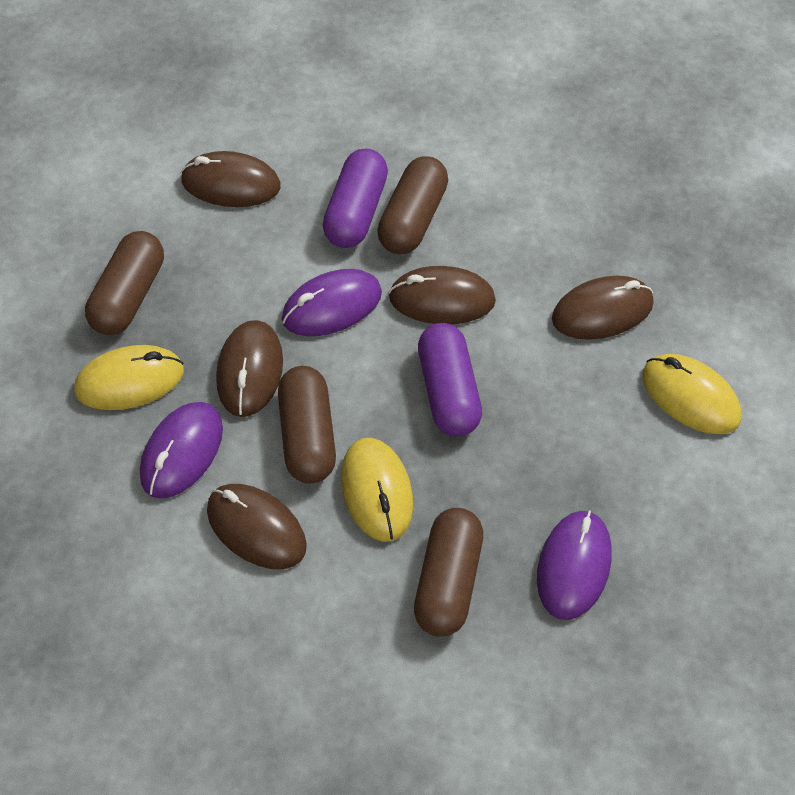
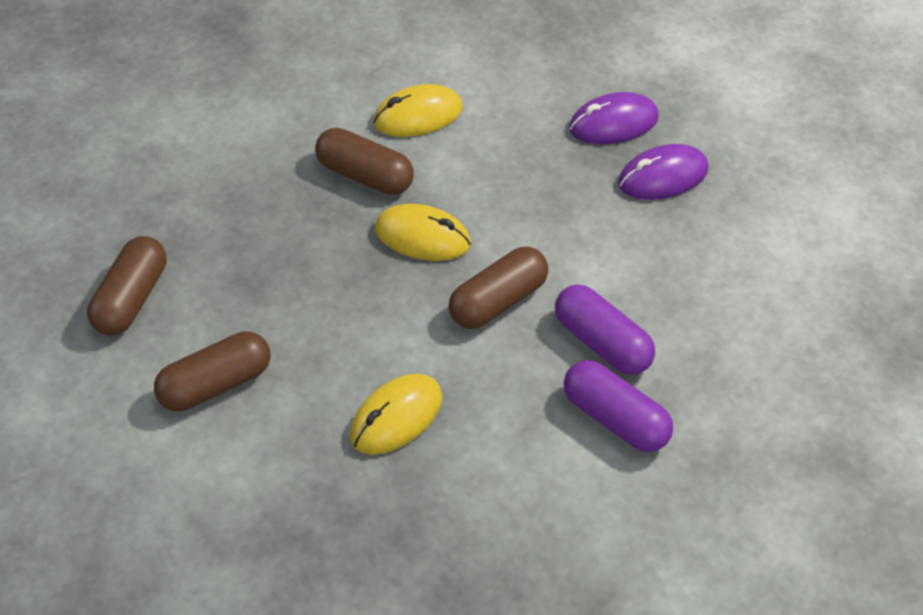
brown mouse: 5 -> 0
purple mouse: 3 -> 2

